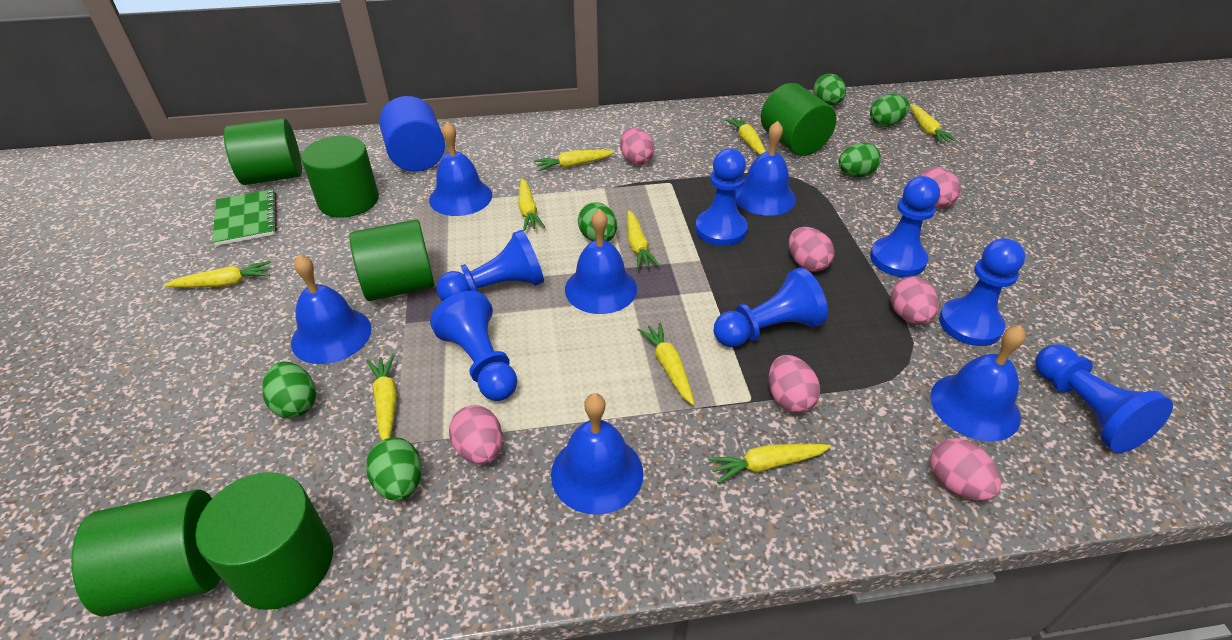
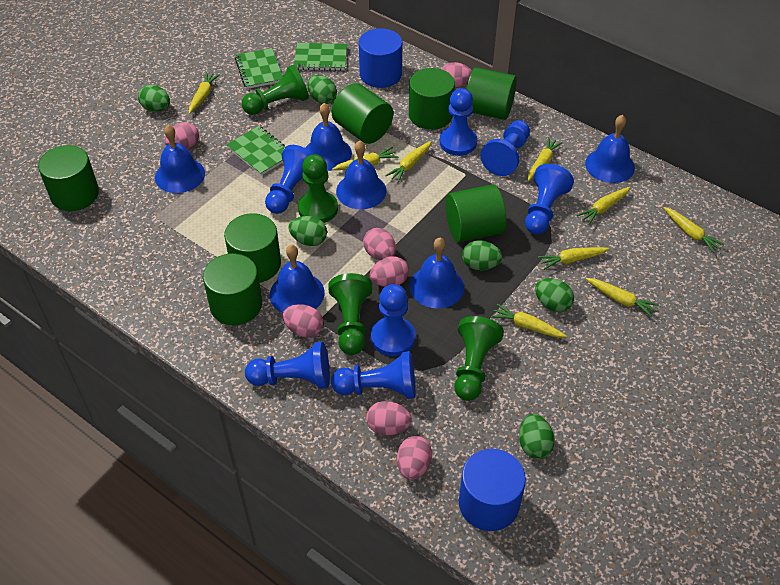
blue cylinder: 1 -> 2
green cylinder: 6 -> 7
green notebook: 1 -> 3
green pawn: 0 -> 4

